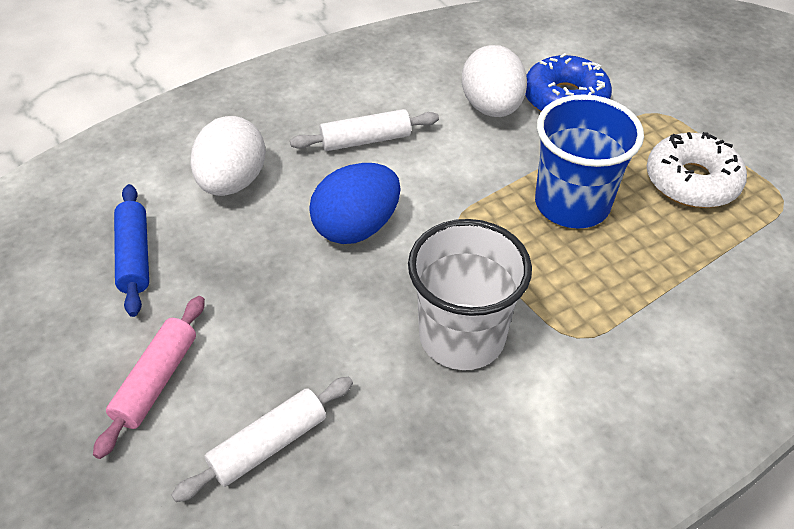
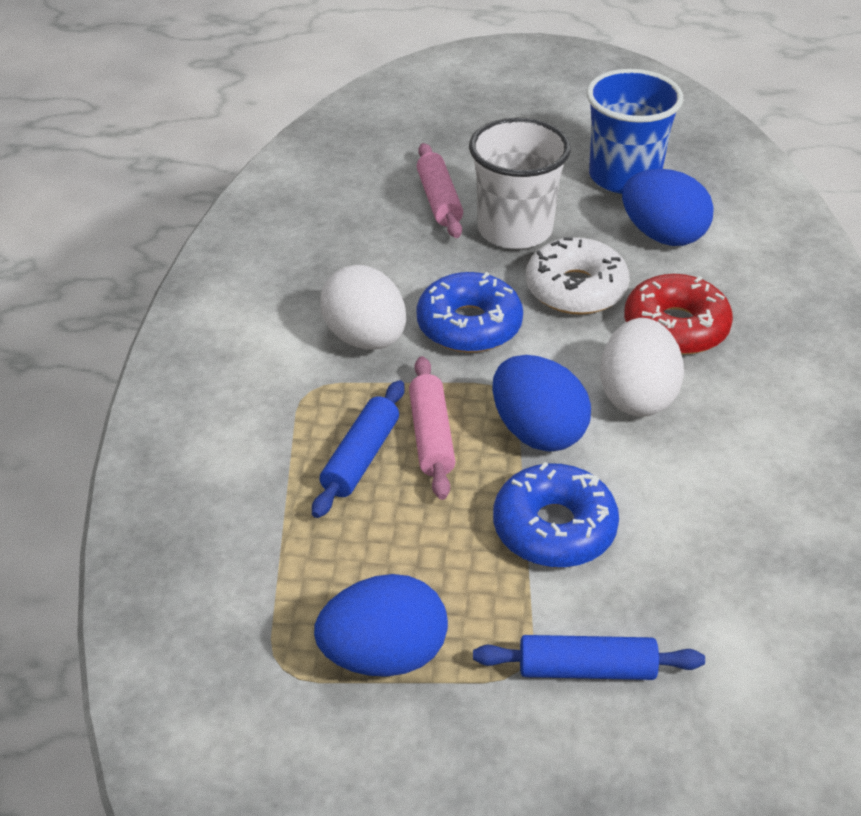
blue donut: 1 -> 2
blue egg: 1 -> 3
blue rolling pin: 1 -> 2
pink rolling pin: 1 -> 2
red donut: 0 -> 1
white rolling pin: 2 -> 0

